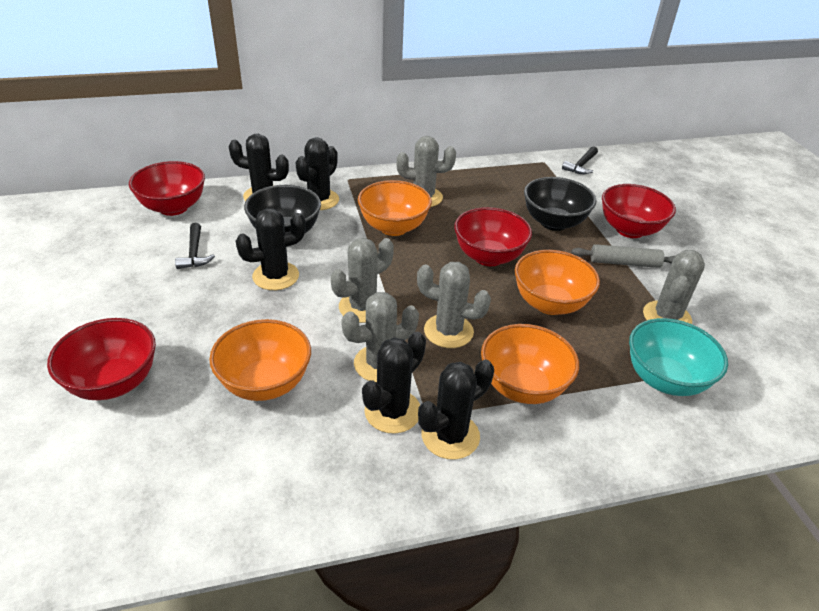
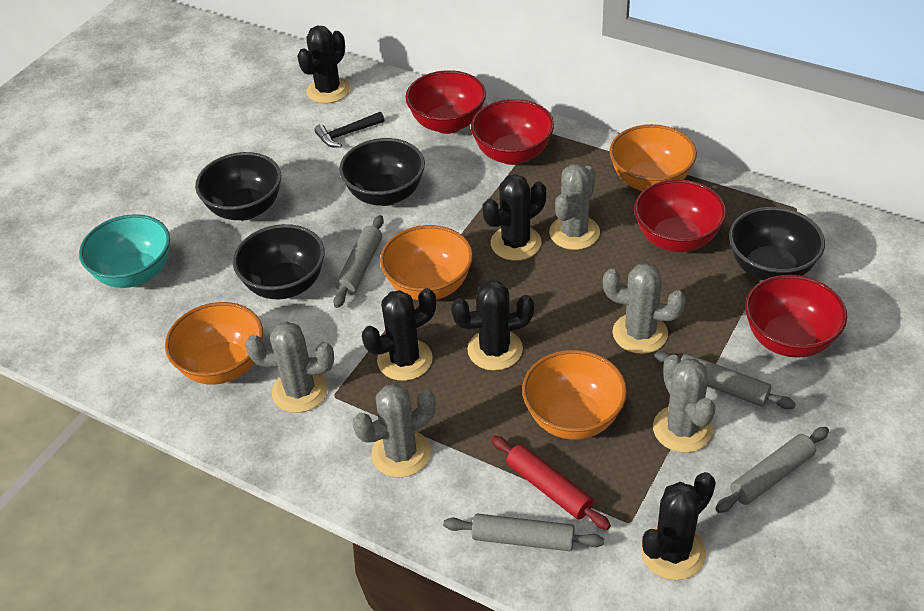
black bowl: 2 -> 4
black hammer: 2 -> 1
grey rolling pin: 1 -> 4
red rolling pin: 0 -> 1

